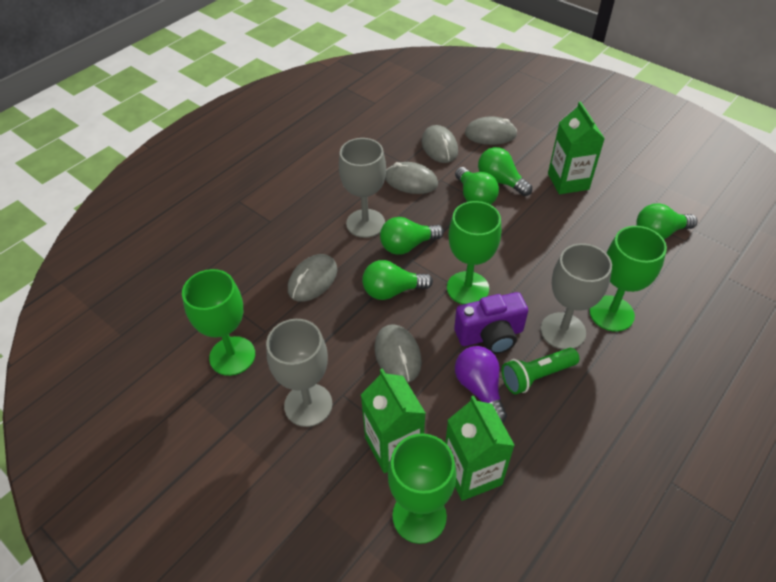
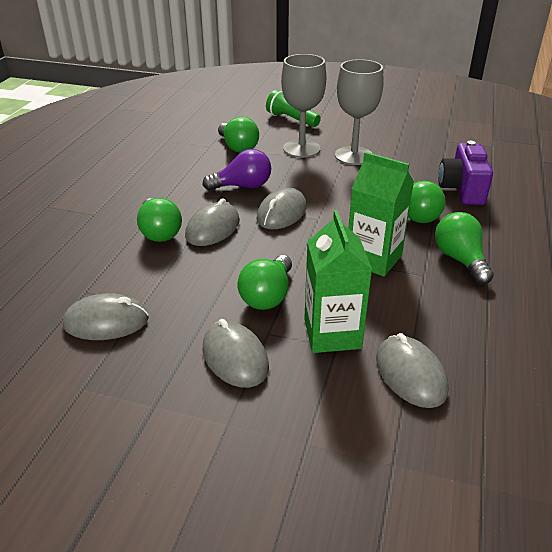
green carton: 3 -> 2
green goblet: 4 -> 0
grey goblet: 3 -> 2

